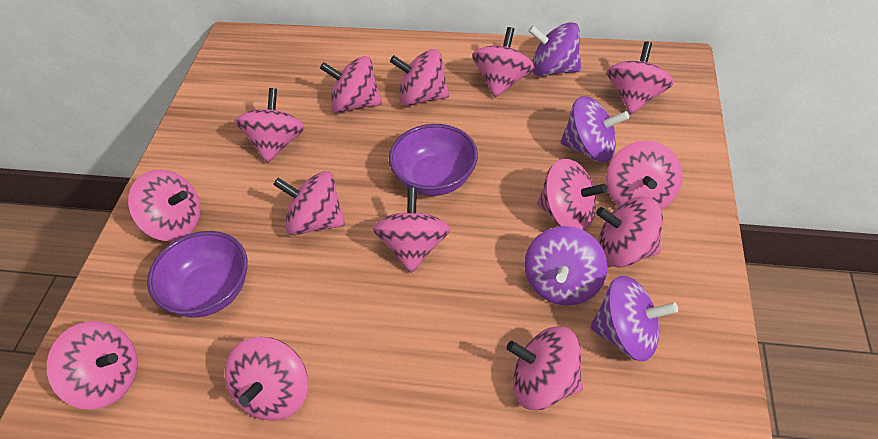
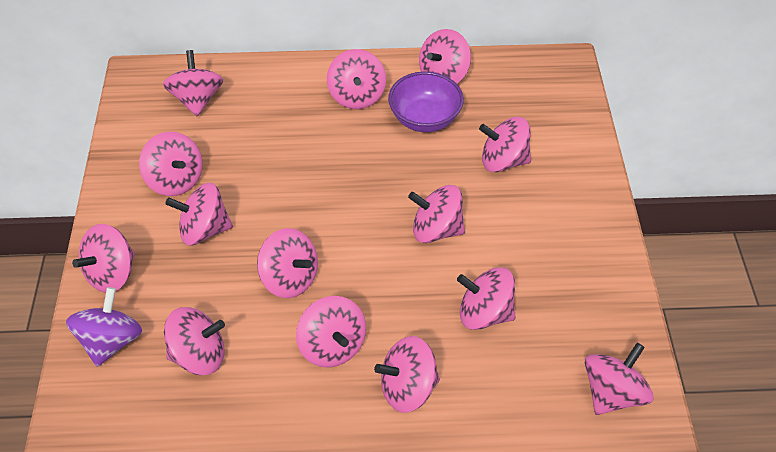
purple bowl: 2 -> 1
purple spinning top: 4 -> 1

